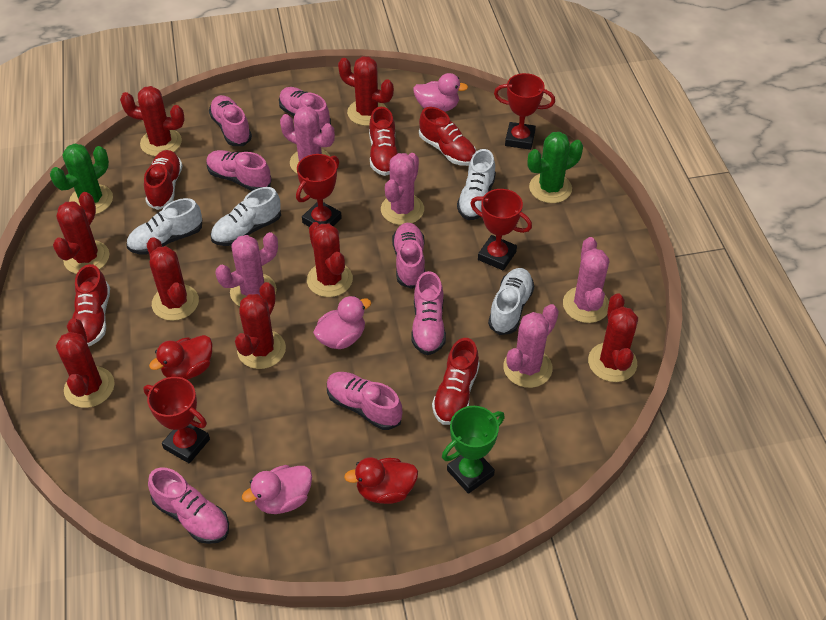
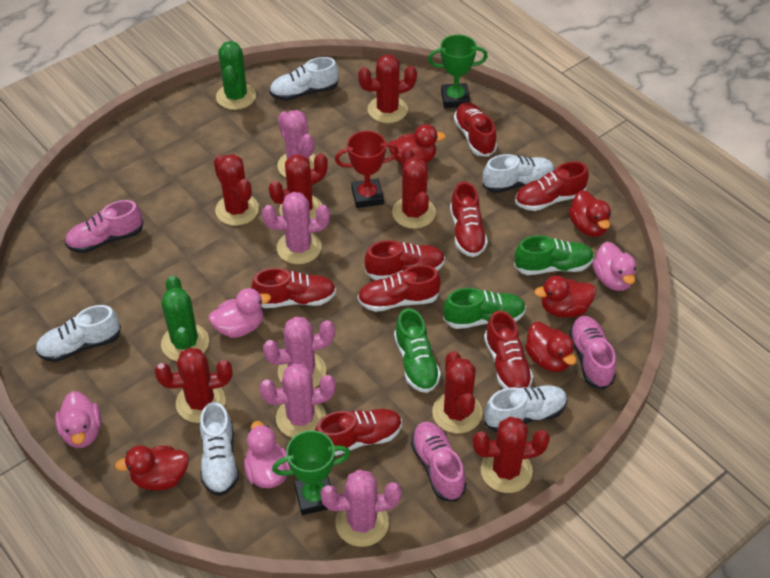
green shoe: 0 -> 3
green trophy: 1 -> 2
pink duck: 3 -> 4
pink shoe: 7 -> 3
red cactus: 8 -> 7
red duck: 2 -> 5
red shoe: 5 -> 8
red trophy: 4 -> 1
white shoe: 4 -> 5

